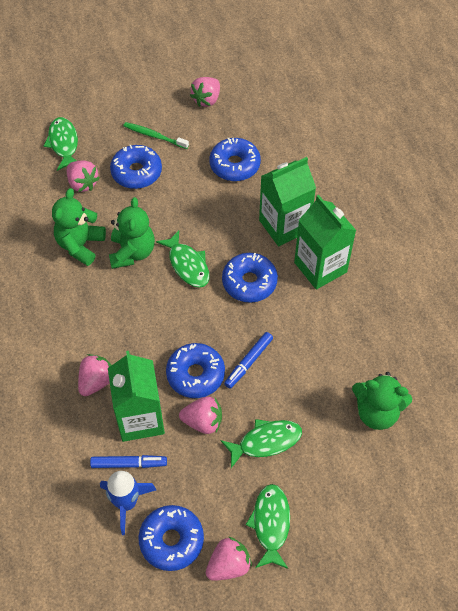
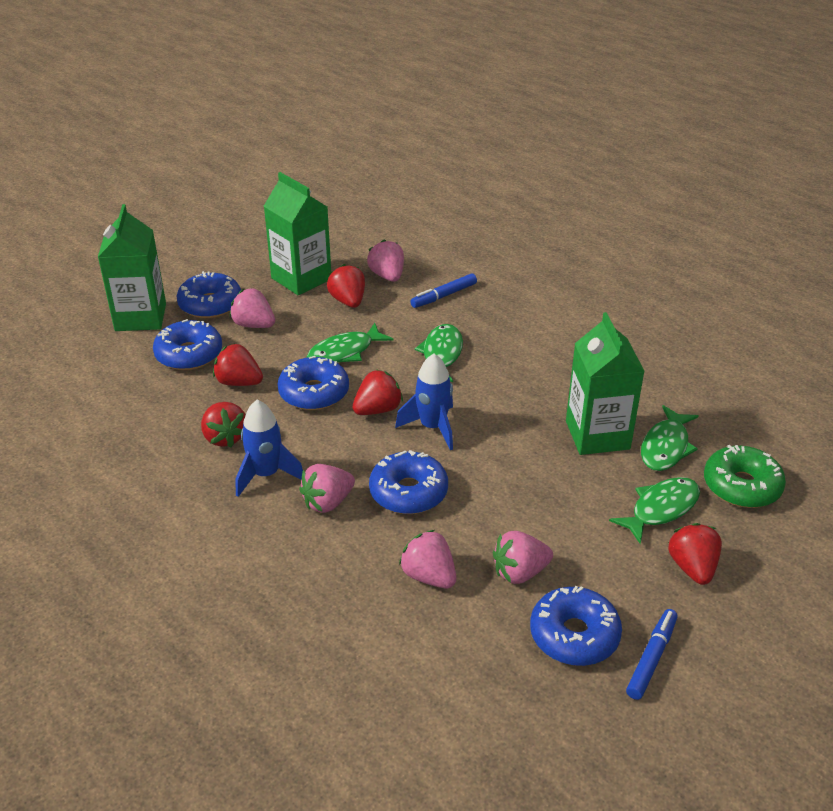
blue rocket: 1 -> 2
green donut: 0 -> 1
green teddy bear: 3 -> 0
green toothbrush: 1 -> 0
red strawberry: 0 -> 5

